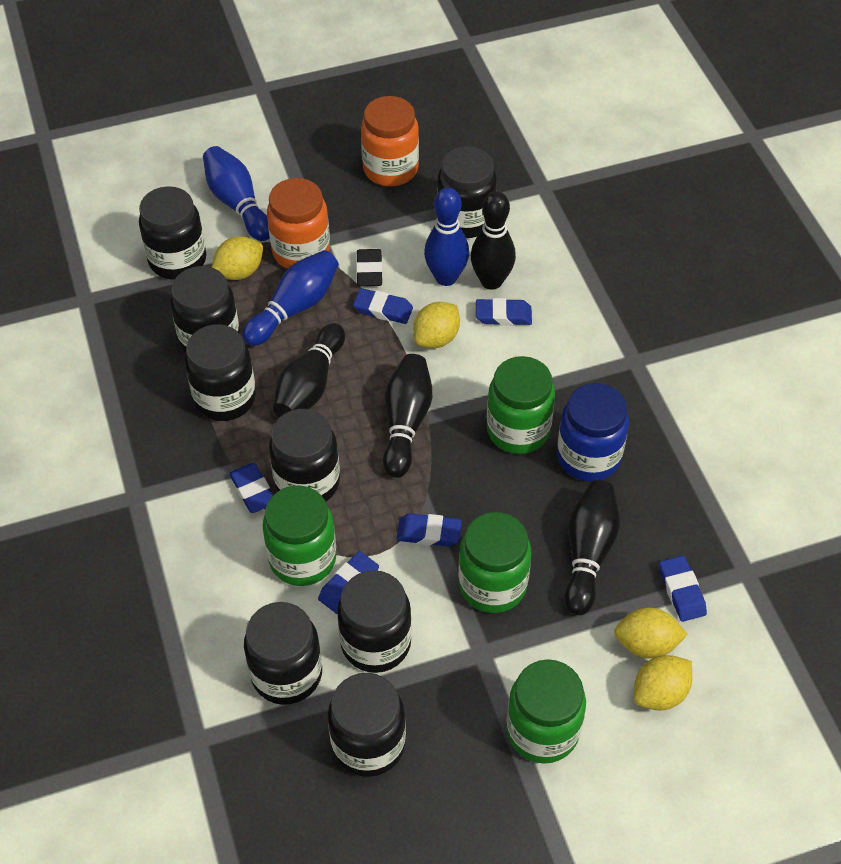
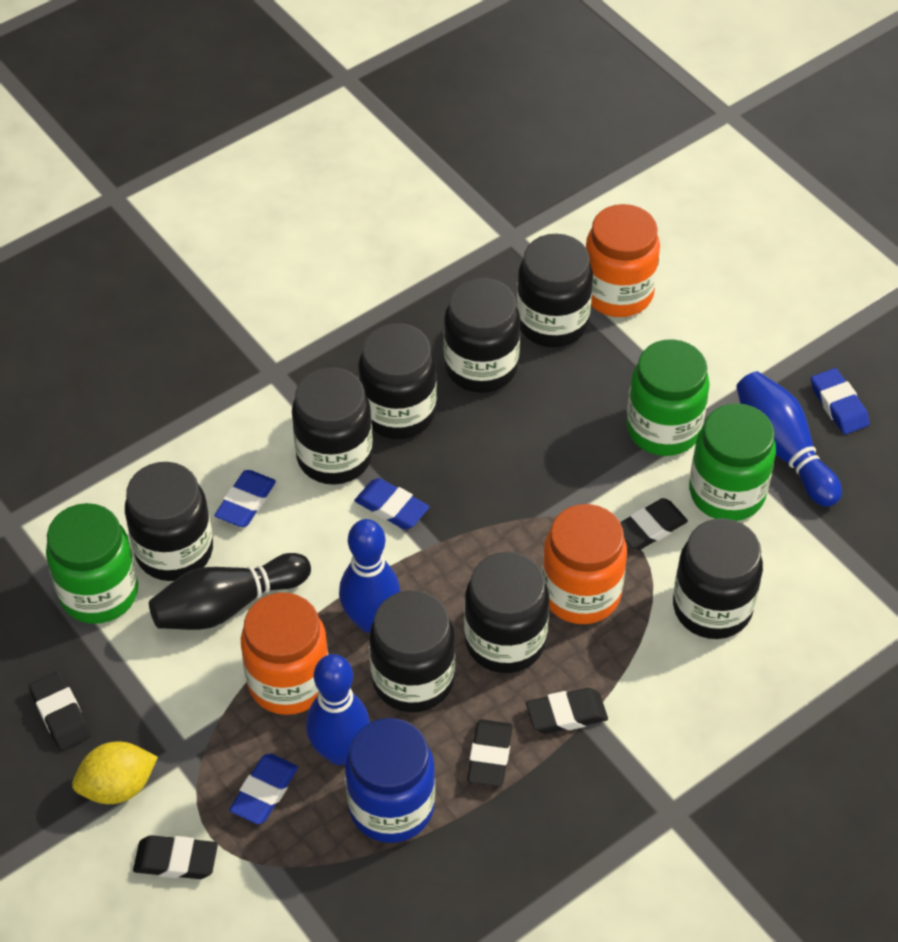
black bowling pin: 4 -> 1
black eraser: 1 -> 5
blue eraser: 6 -> 4
green jar: 4 -> 3
orange jar: 2 -> 3
yellow lemon: 4 -> 1

